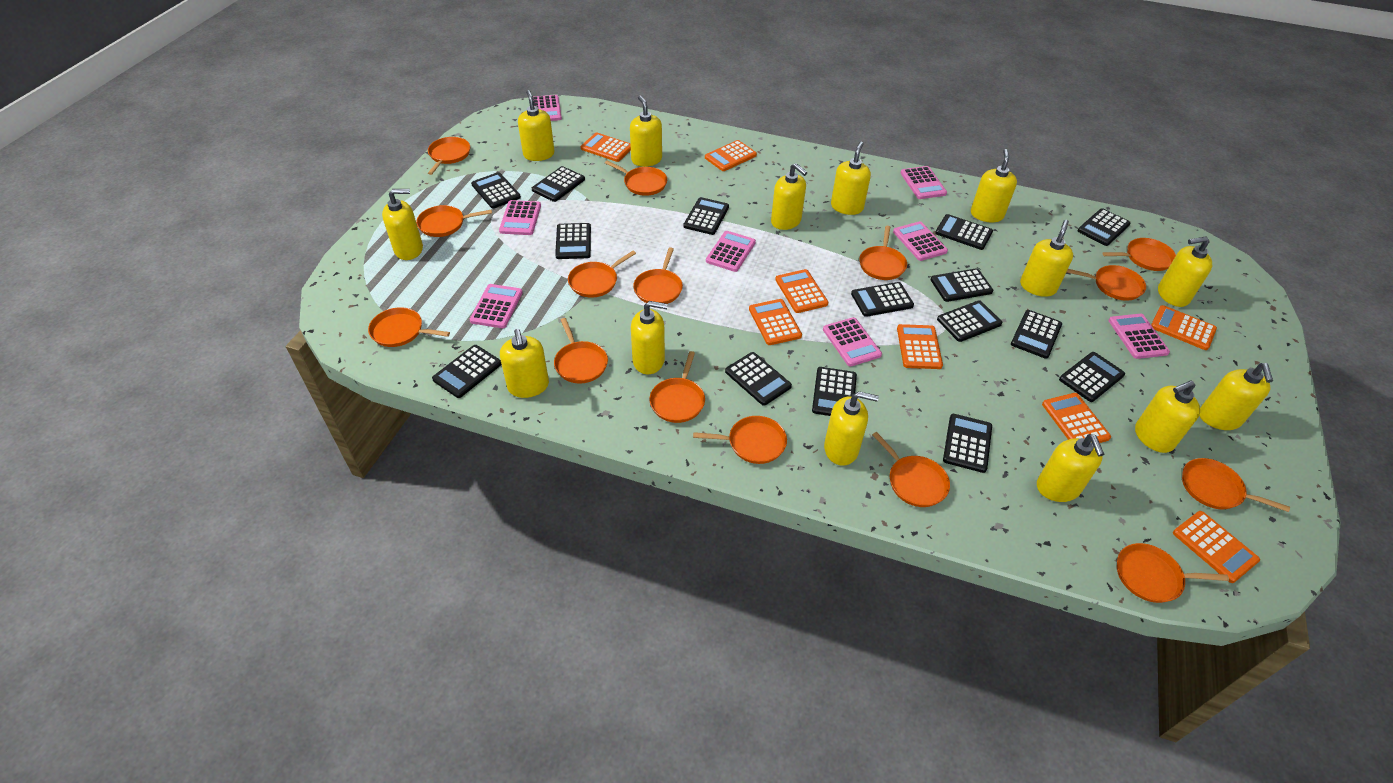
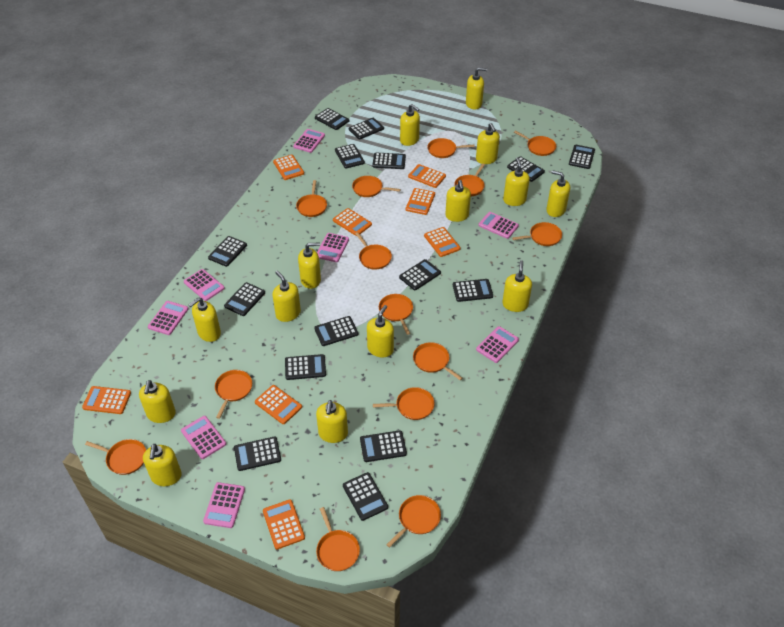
orange pan: 15 -> 14

